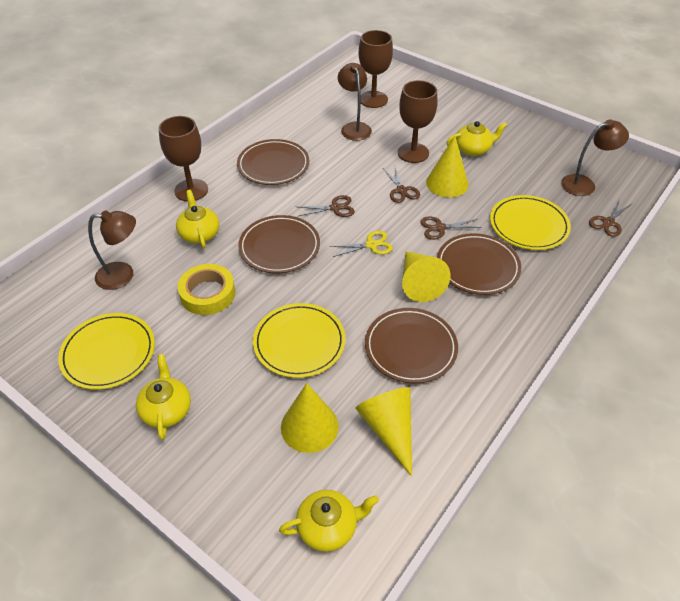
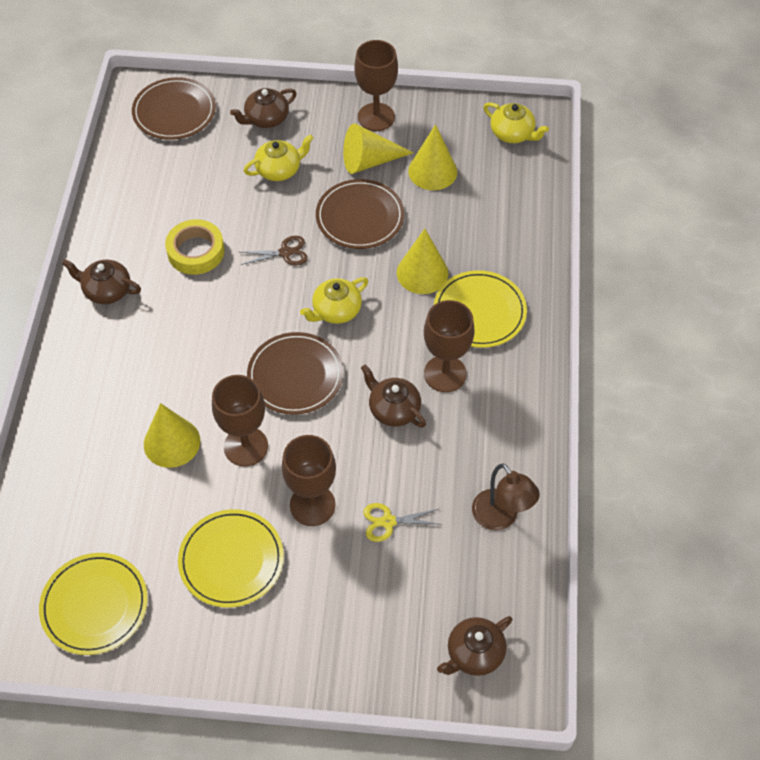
brown goblet: 3 -> 4
brown lamp: 3 -> 1
brown plate: 4 -> 3
brown scissors: 4 -> 1
brown teapot: 0 -> 4
yellow teapot: 4 -> 3

